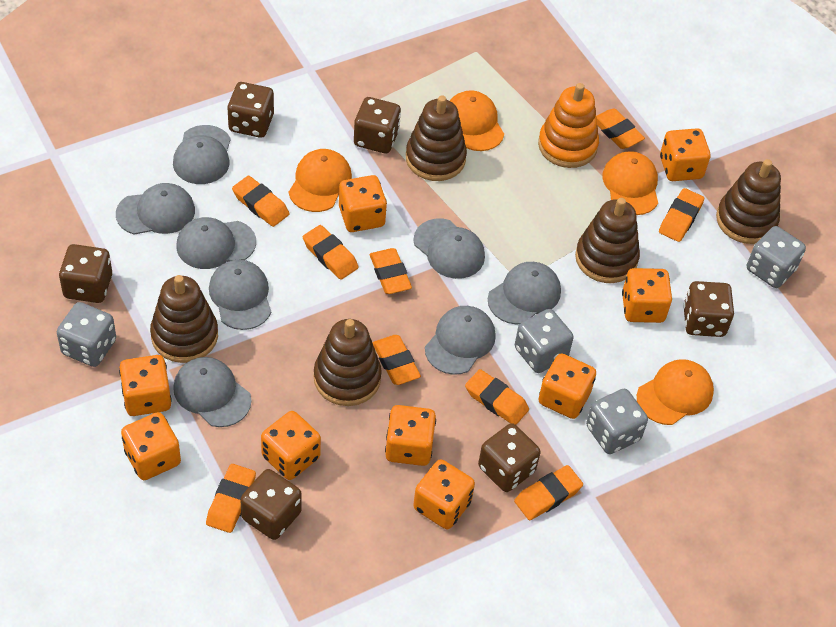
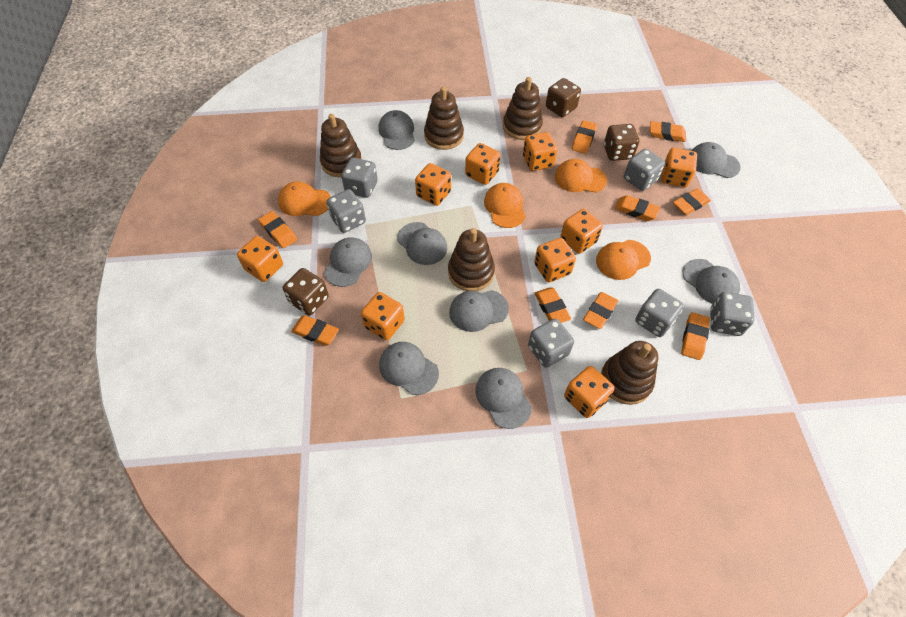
brown dice: 6 -> 3
grey dice: 4 -> 6
orange stacking toy: 1 -> 0

